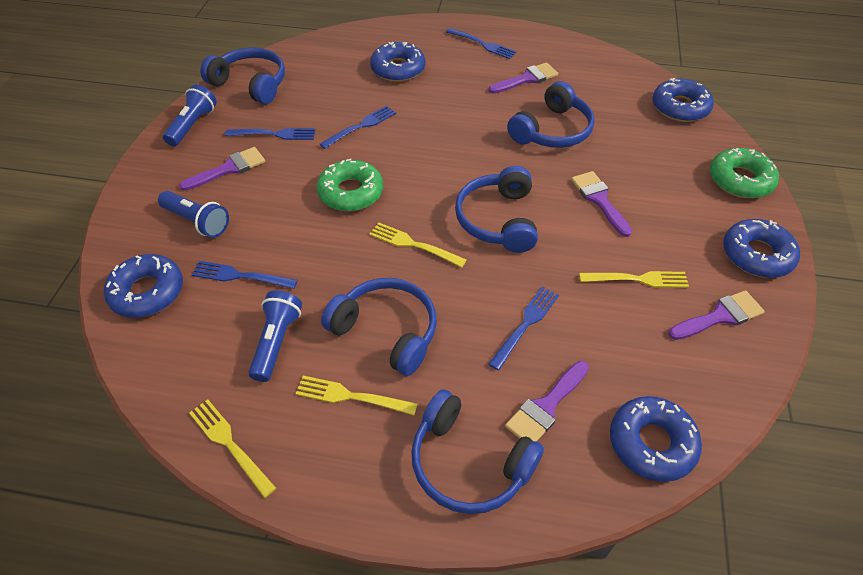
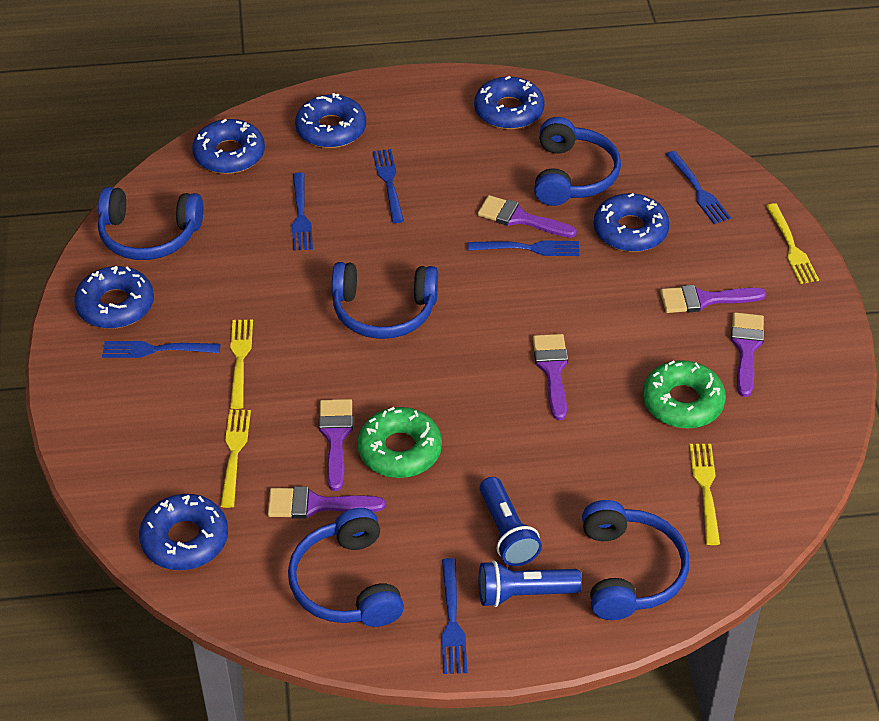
blue donut: 5 -> 6
blue flashlight: 3 -> 2
blue fork: 5 -> 6
purple brush: 5 -> 6

